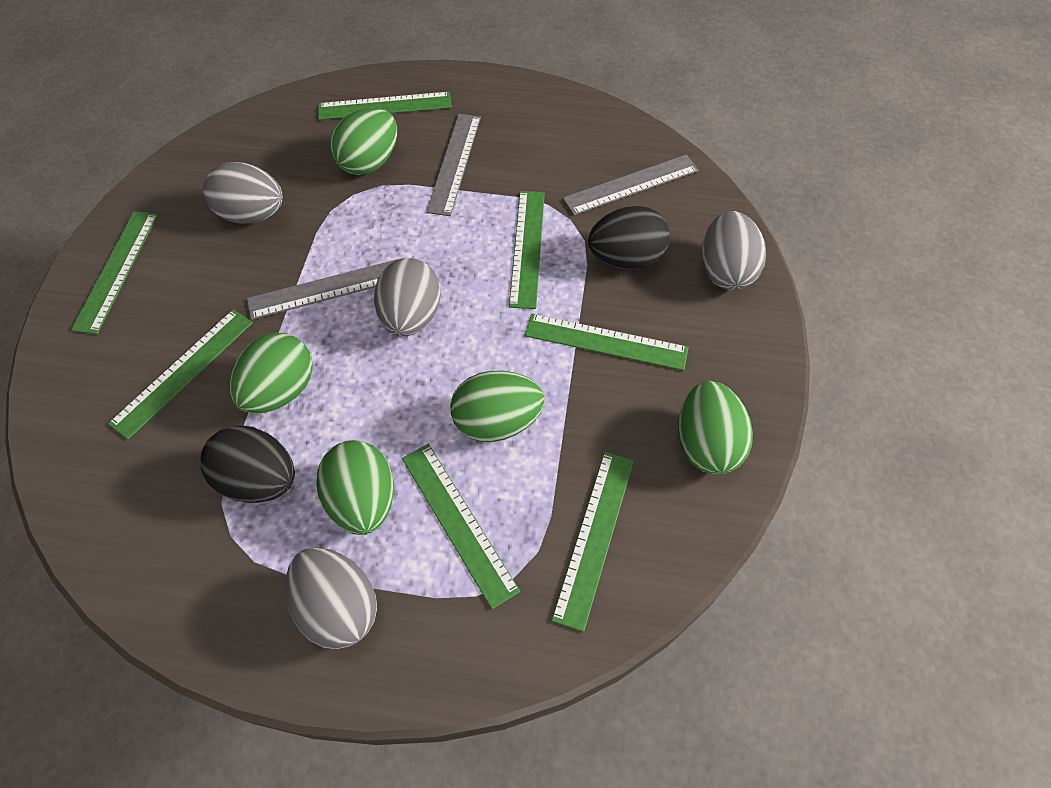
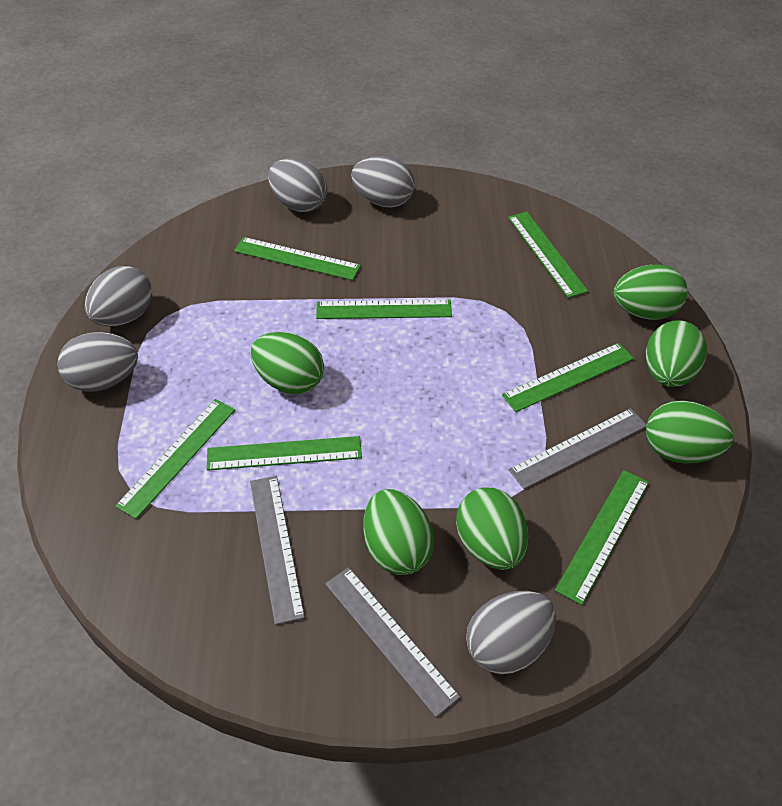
black egg: 2 -> 0
green egg: 5 -> 6
grey egg: 4 -> 5

